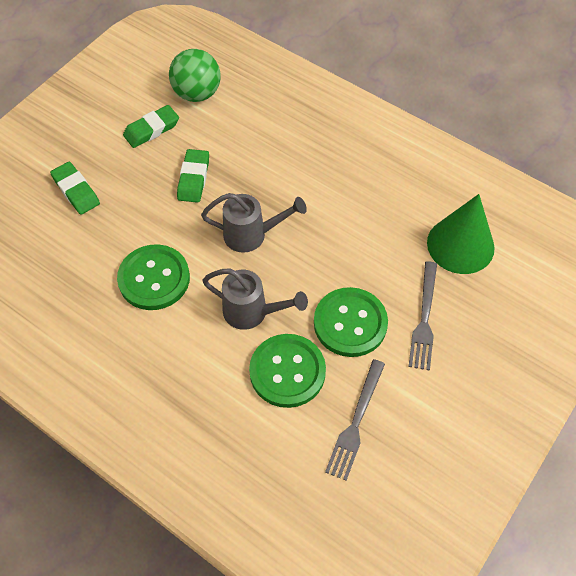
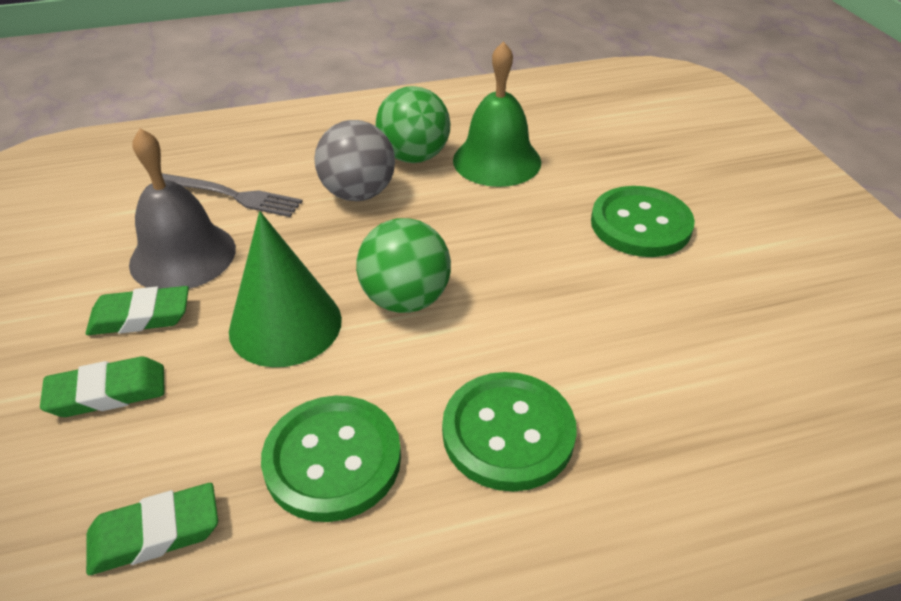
green ball: 1 -> 2
green bell: 0 -> 1
grey ball: 0 -> 1
grey bell: 0 -> 1
grey fork: 2 -> 1
grey watering can: 2 -> 0

